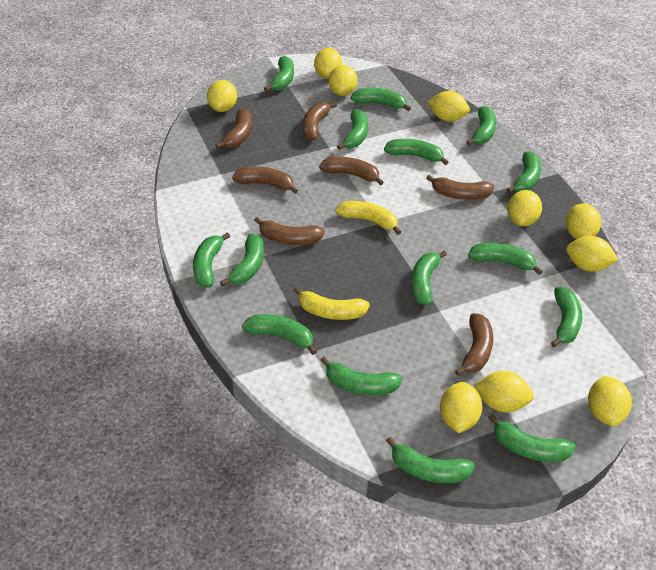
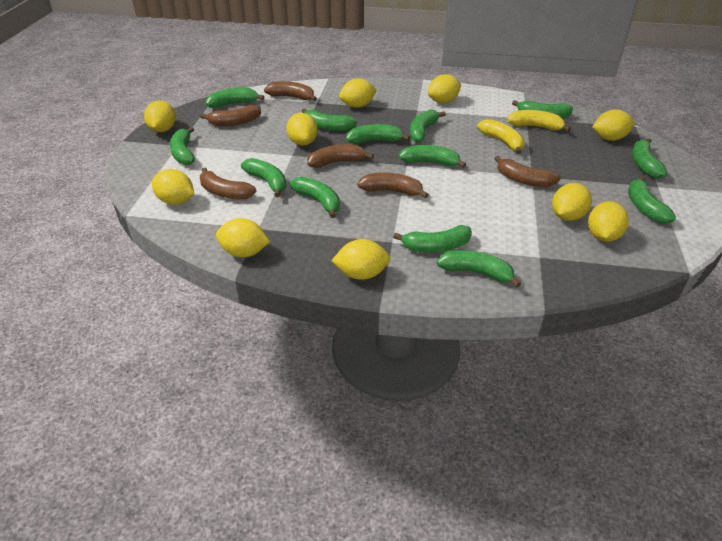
brown banana: 7 -> 6
green banana: 15 -> 13

